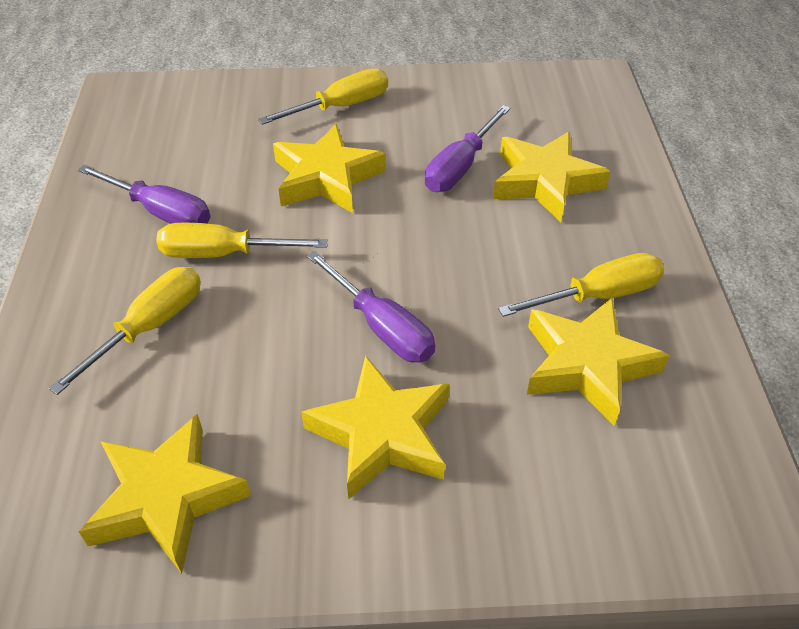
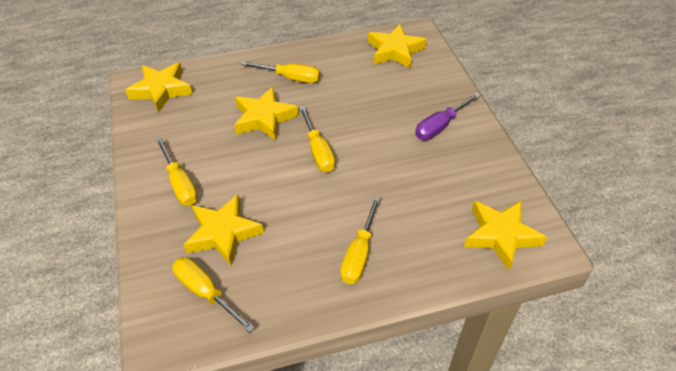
purple screwdriver: 3 -> 1
yellow screwdriver: 4 -> 5

